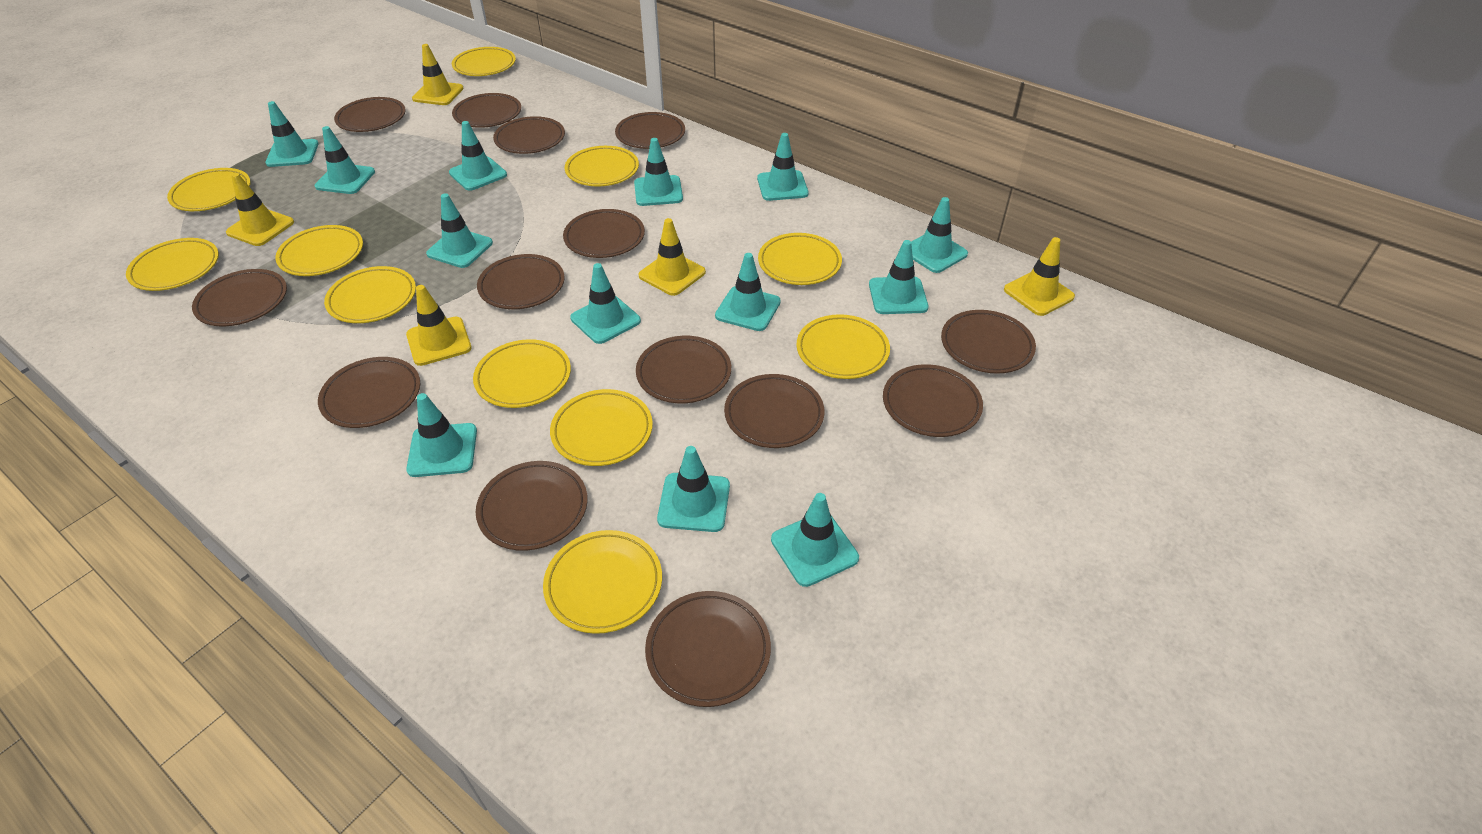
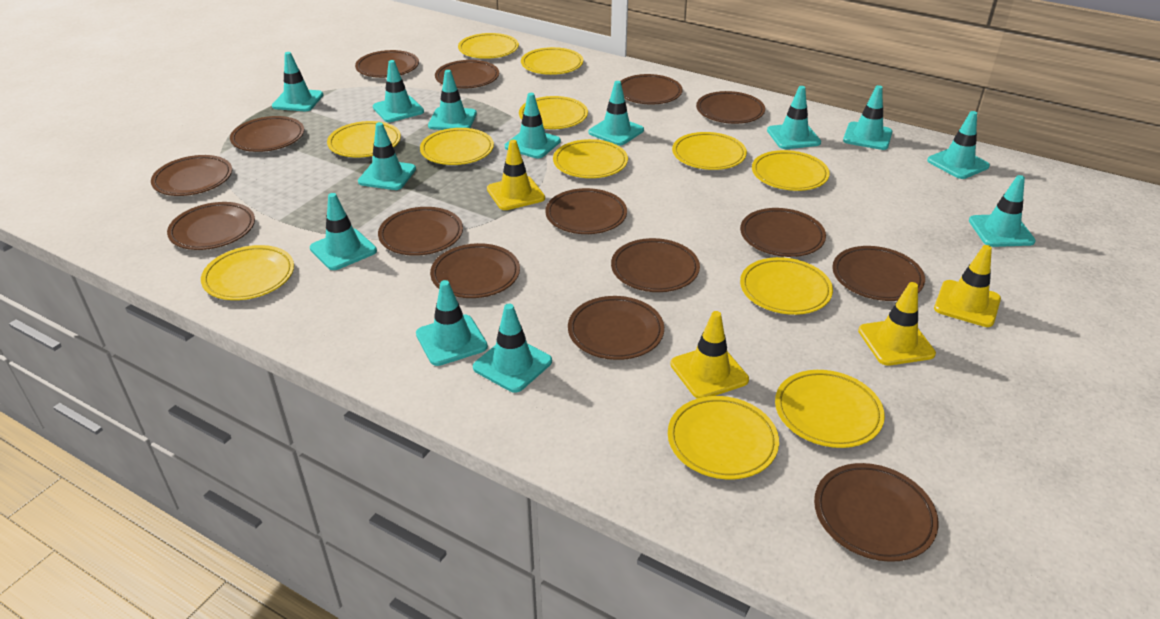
brown plate: 14 -> 15
yellow plate: 11 -> 12
yellow traffic cone: 5 -> 4

